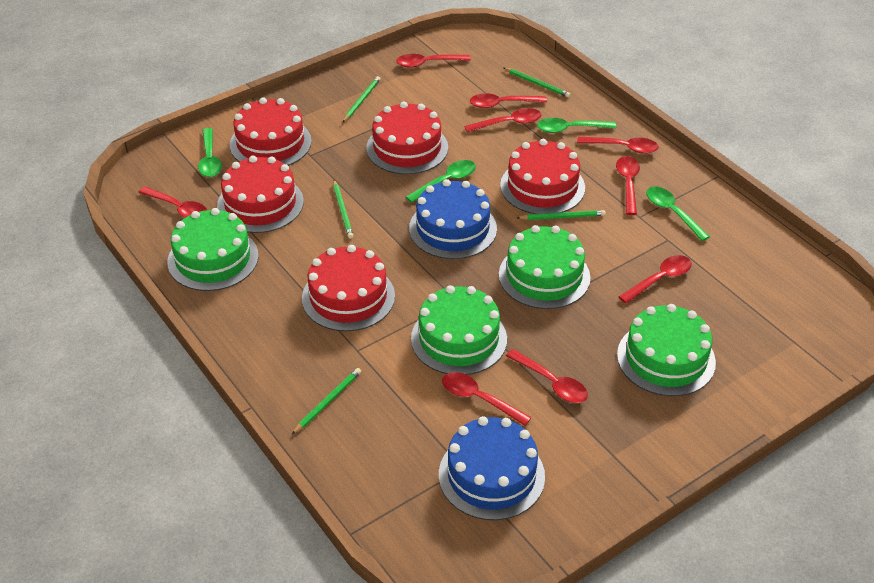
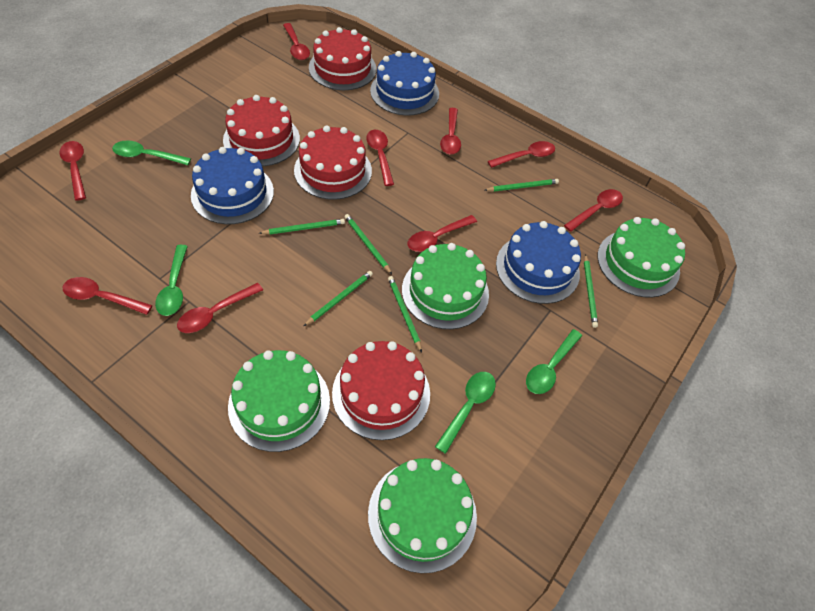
blue cake: 2 -> 3
green pencil: 5 -> 6
red cake: 5 -> 4

